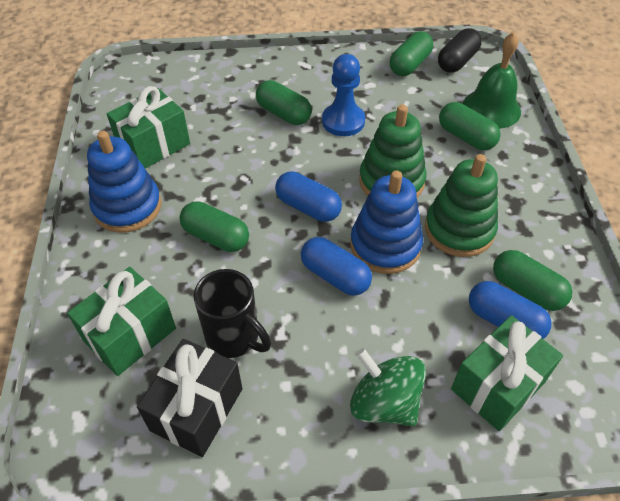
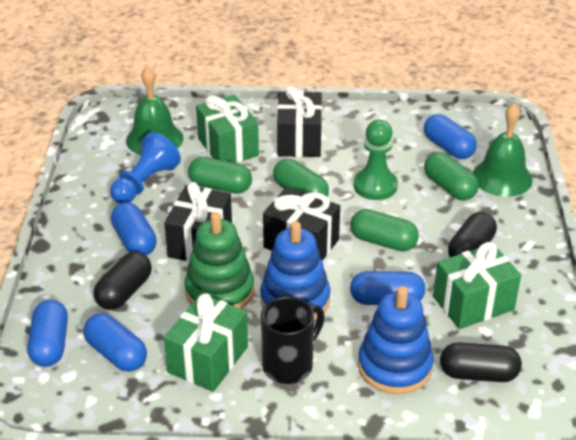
black capsule: 1 -> 3
black gift: 1 -> 3
blue capsule: 3 -> 5
green bell: 1 -> 2
green capsule: 5 -> 4
green pawn: 0 -> 1
green spinning top: 1 -> 0
green stacking toy: 2 -> 1

